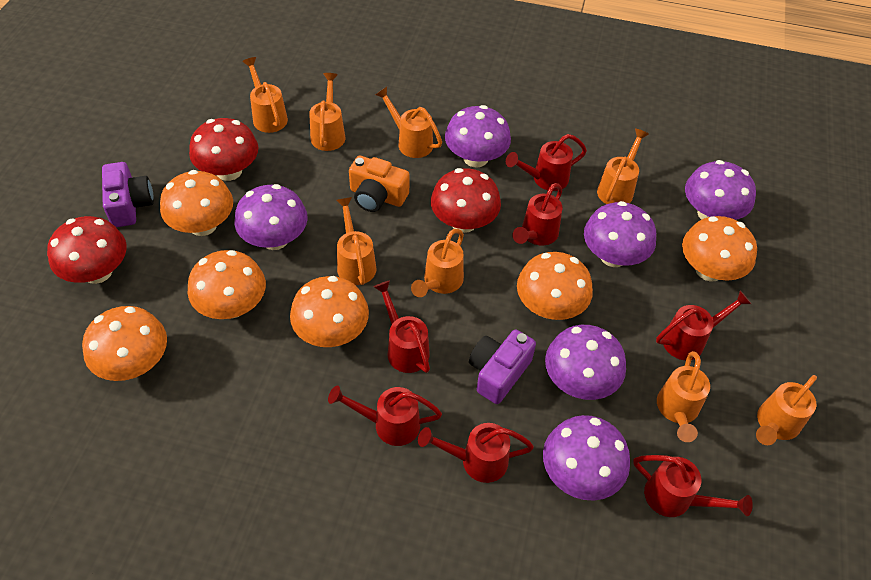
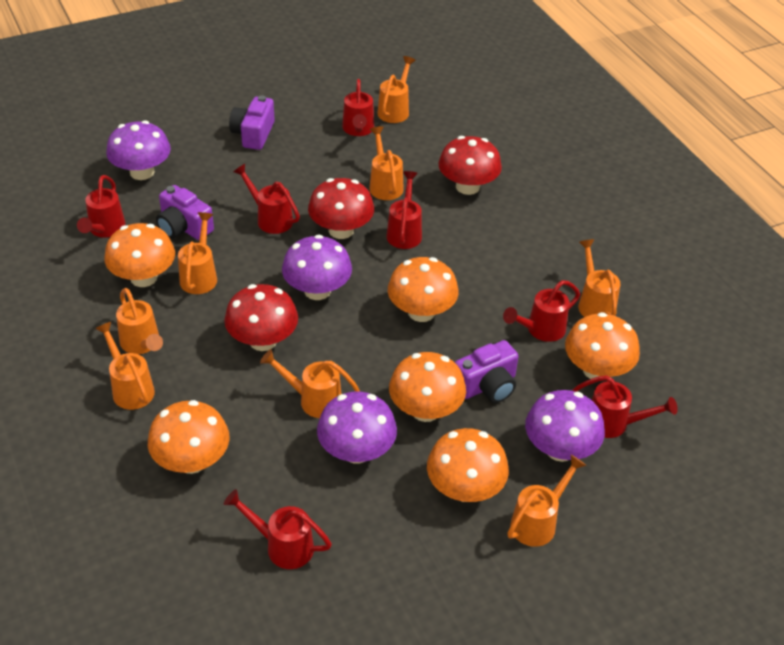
orange camera: 1 -> 0
purple camera: 2 -> 3
purple mushroom: 6 -> 4

